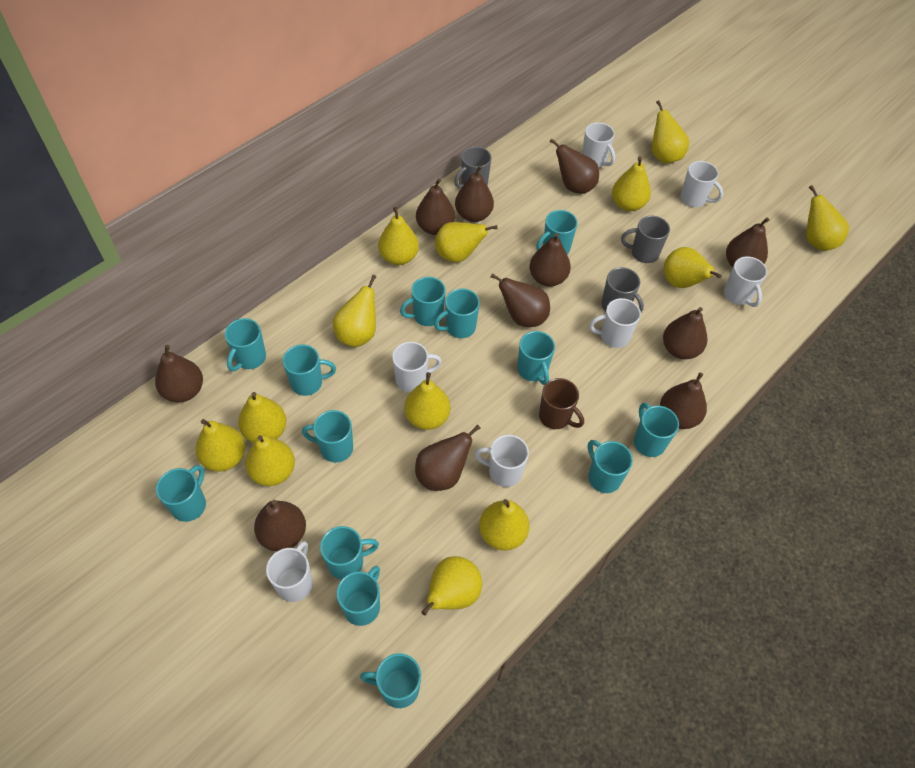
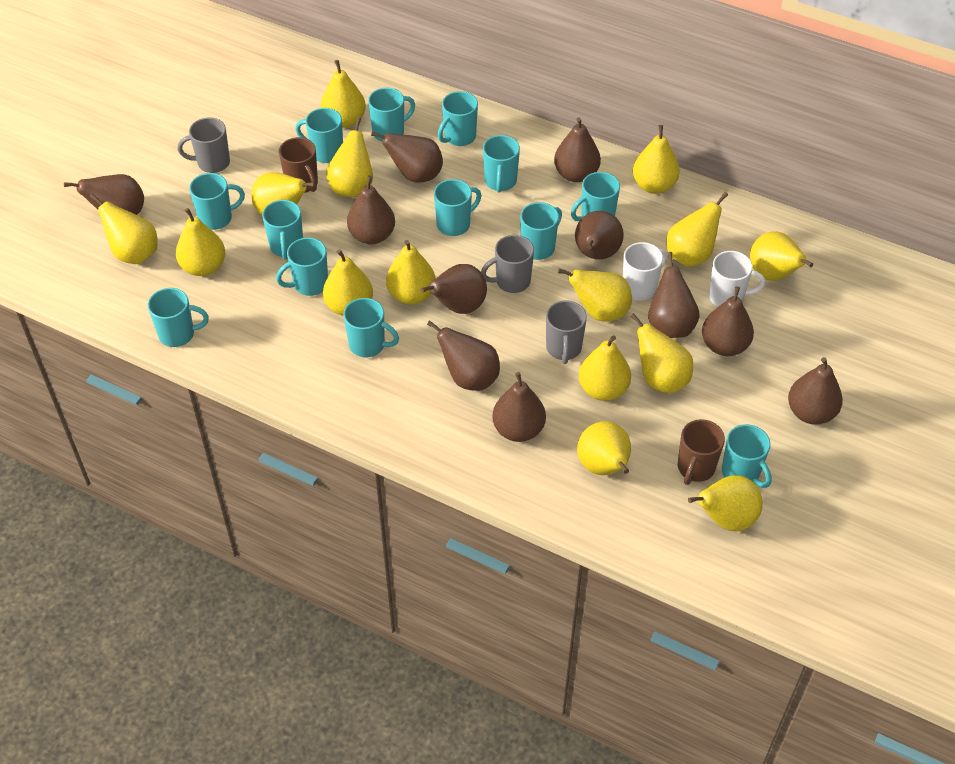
brown mug: 1 -> 2
white mug: 7 -> 2
yellow pear: 13 -> 15

